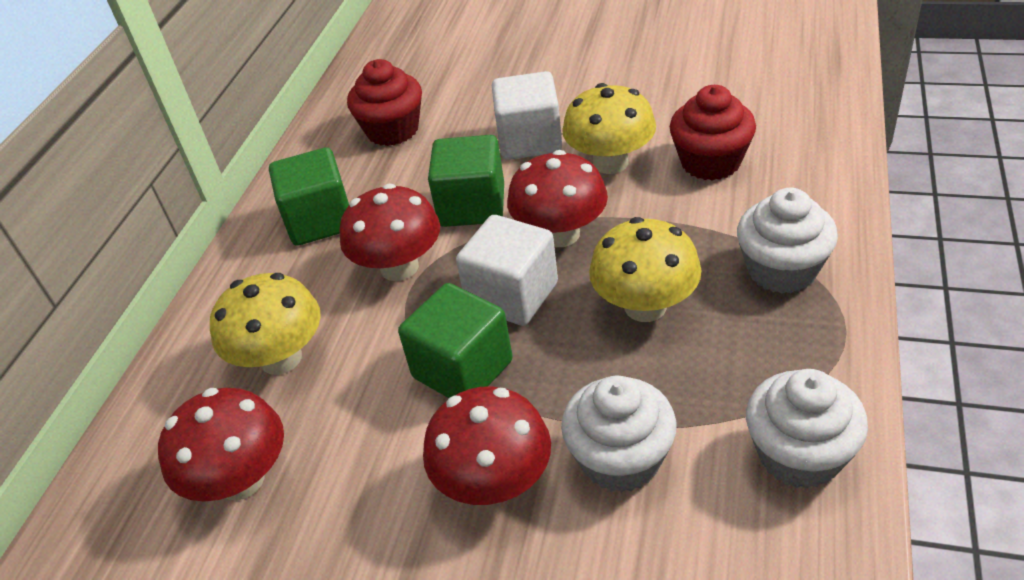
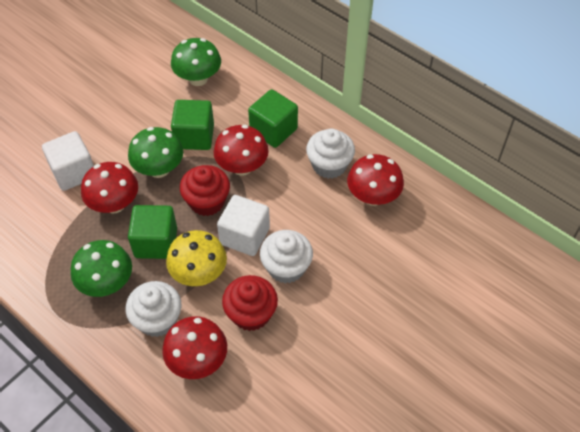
green mushroom: 0 -> 3
yellow mushroom: 3 -> 1

